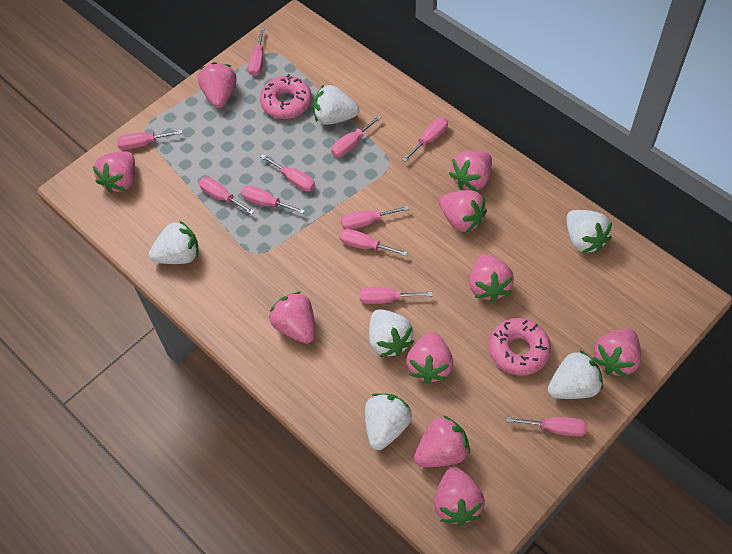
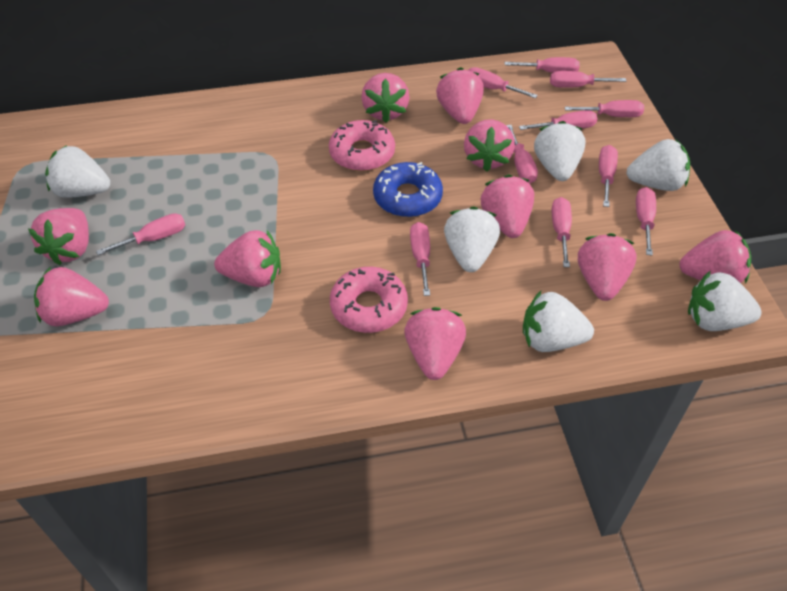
blue donut: 0 -> 1

